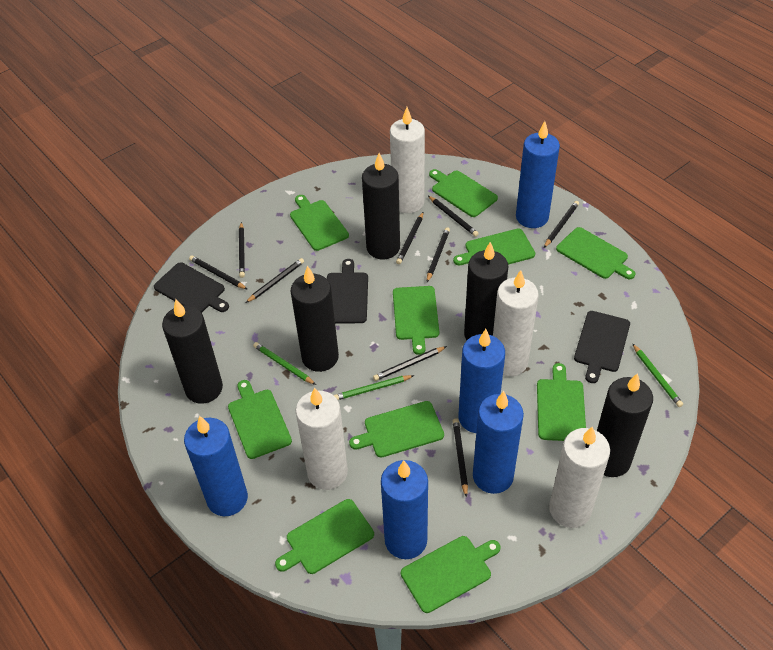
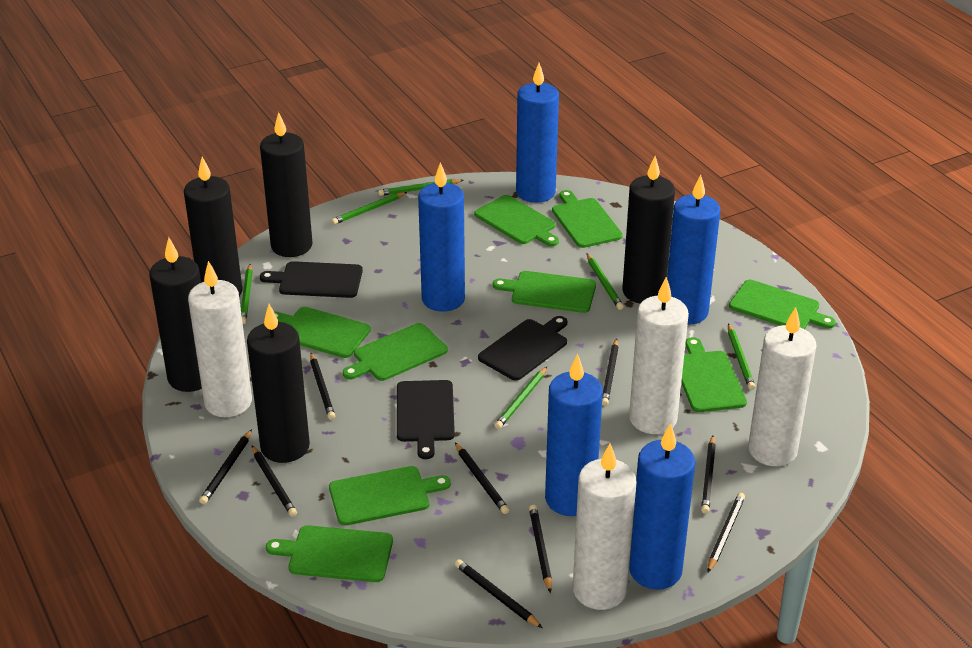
green cutting board: 10 -> 9
green pencil: 3 -> 6

